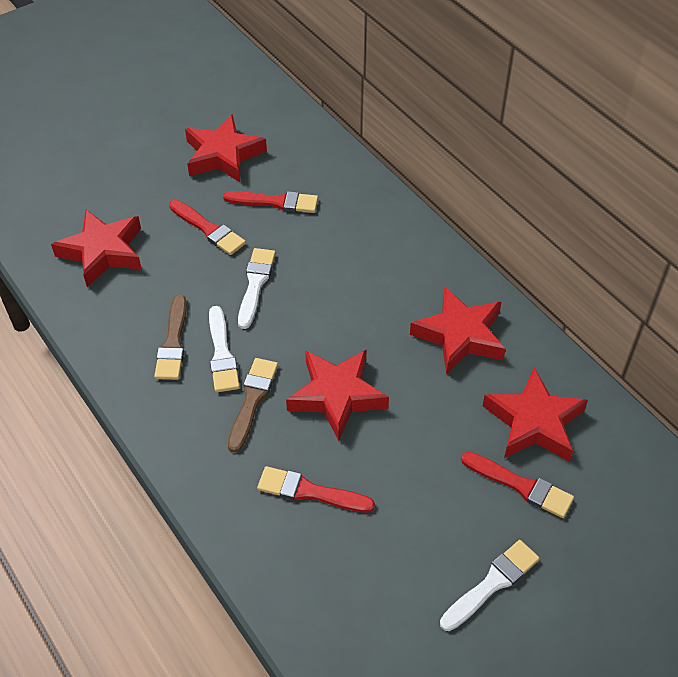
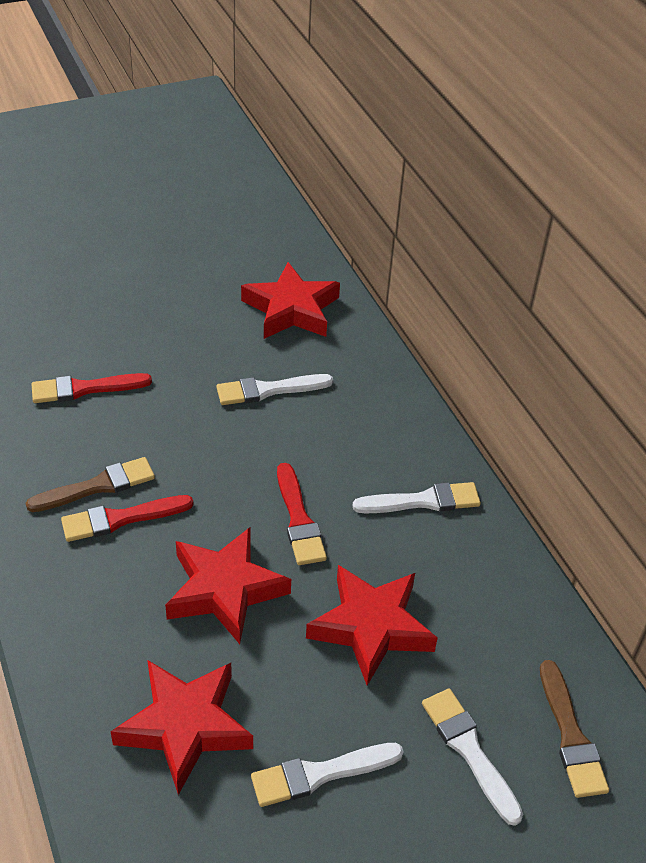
red brush: 4 -> 3
red star: 5 -> 4
white brush: 3 -> 4

